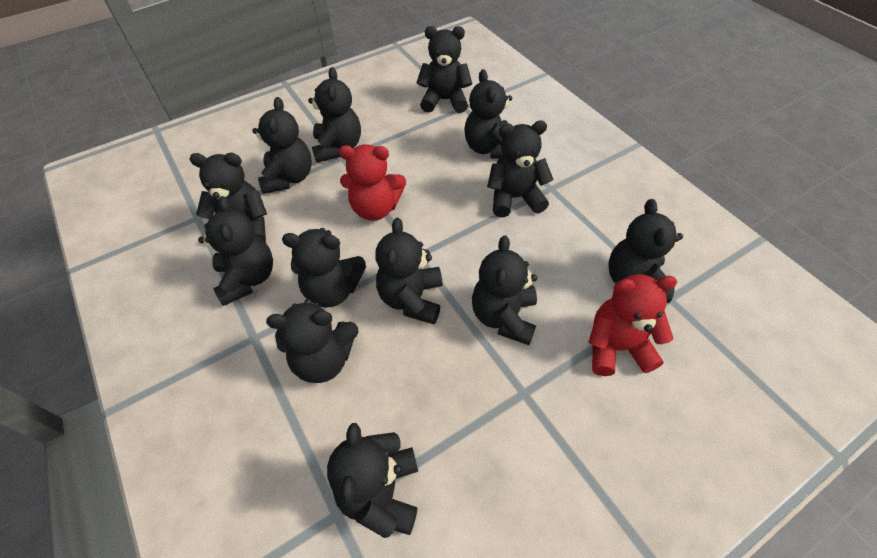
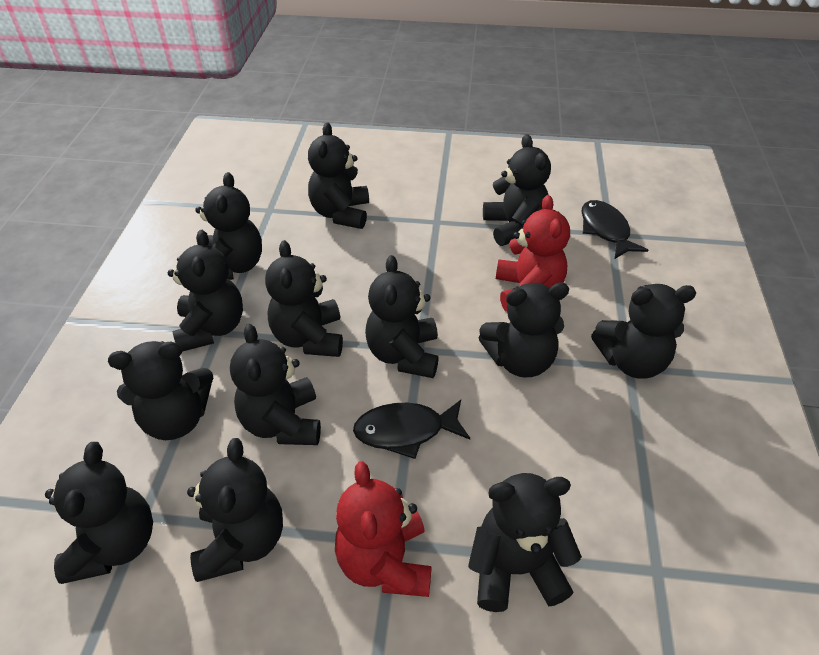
black fish: 0 -> 2

